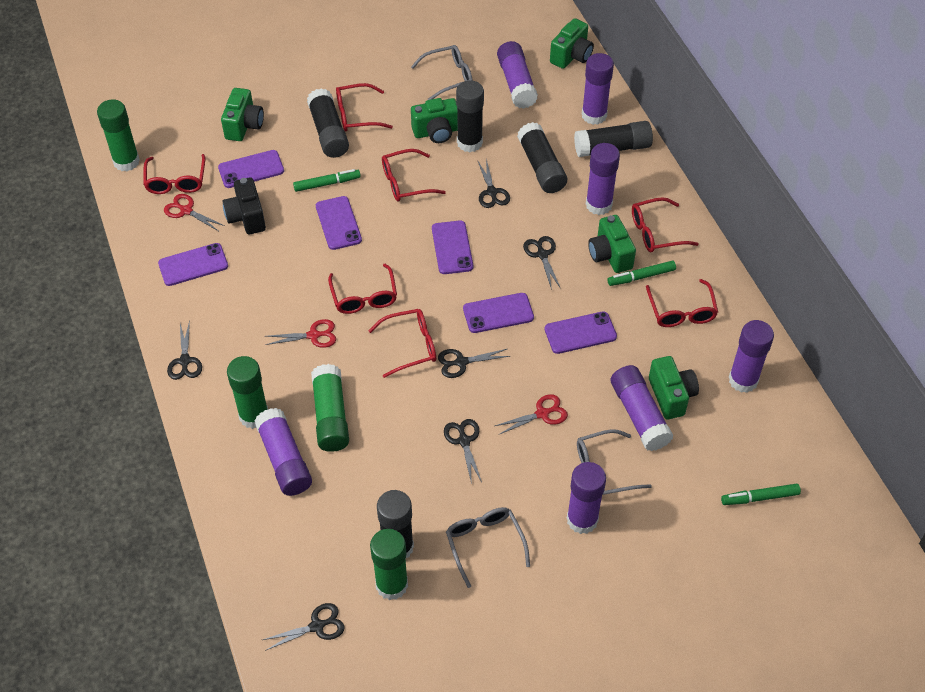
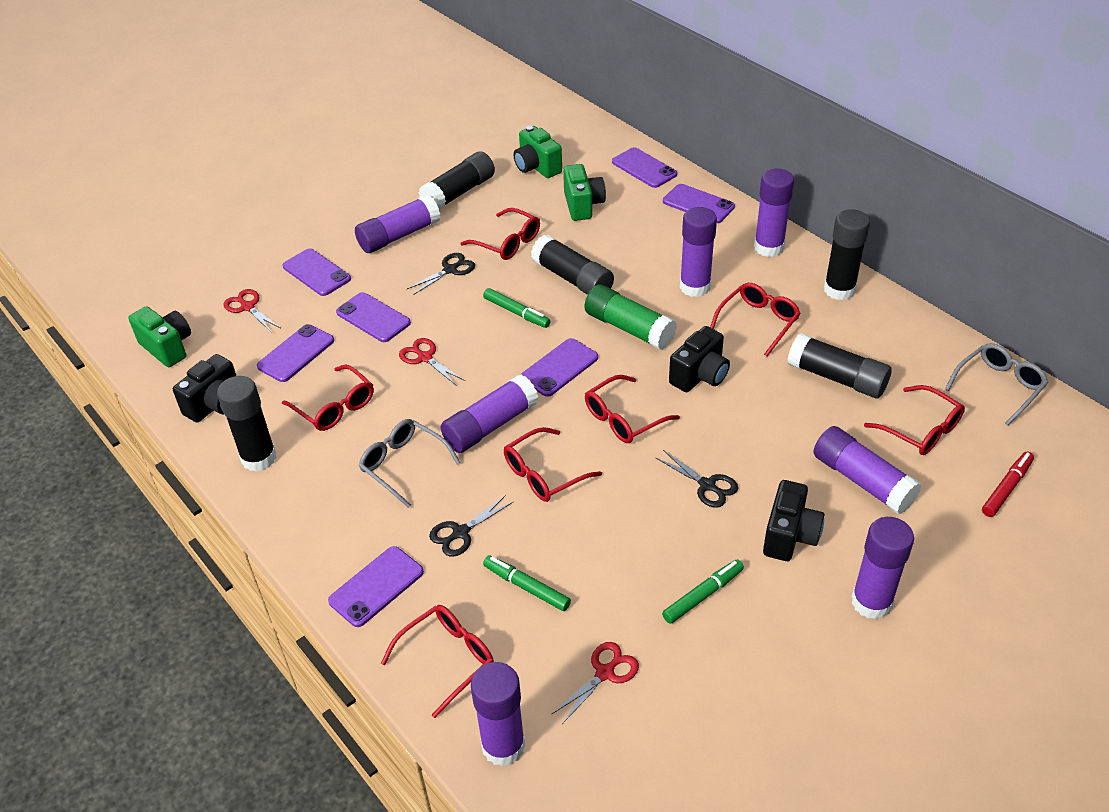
black camera: 1 -> 3
black scissors: 6 -> 3
green camera: 5 -> 3
green glue stick: 4 -> 1
grey glasses: 3 -> 2
purple phone: 6 -> 7
red marker: 0 -> 1

